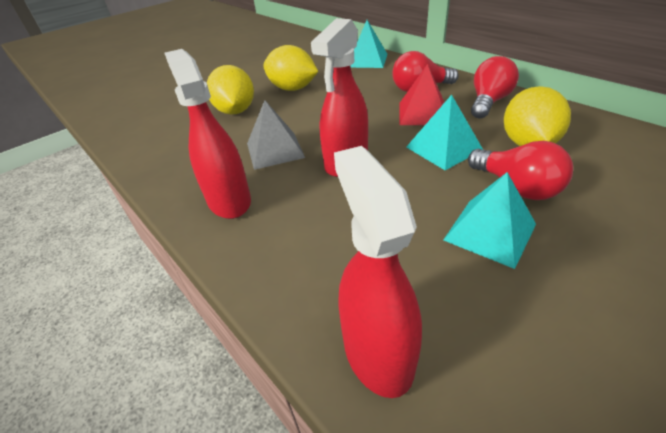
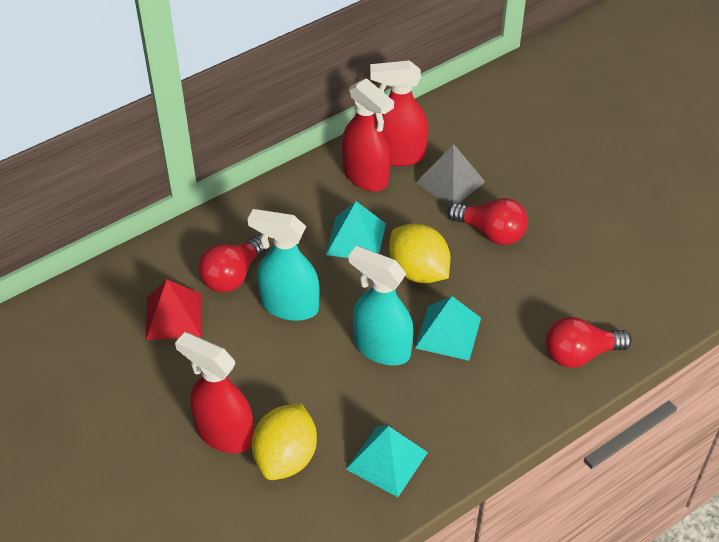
turquoise spray bottle: 0 -> 2
yellow lemon: 3 -> 2

